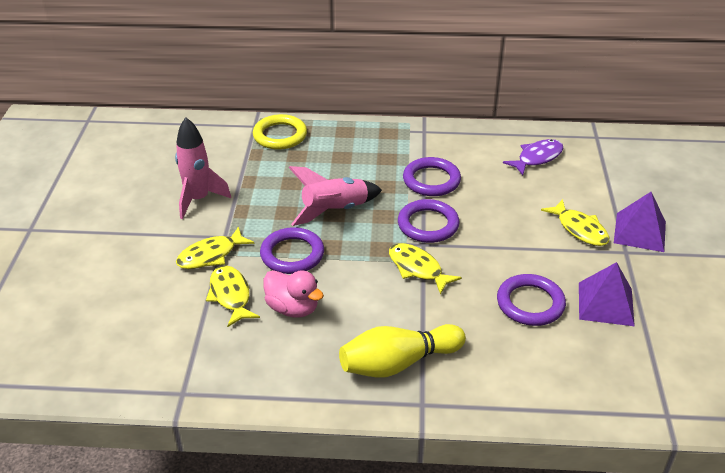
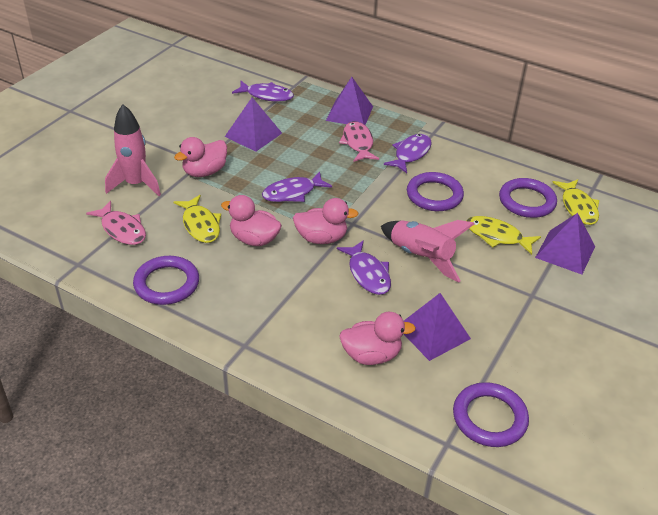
pink duck: 1 -> 4
pink fish: 0 -> 2
purple fish: 1 -> 4
purple pyramid: 2 -> 4
yellow bowling pin: 1 -> 0
yellow fish: 4 -> 3
yellow ring: 1 -> 0

